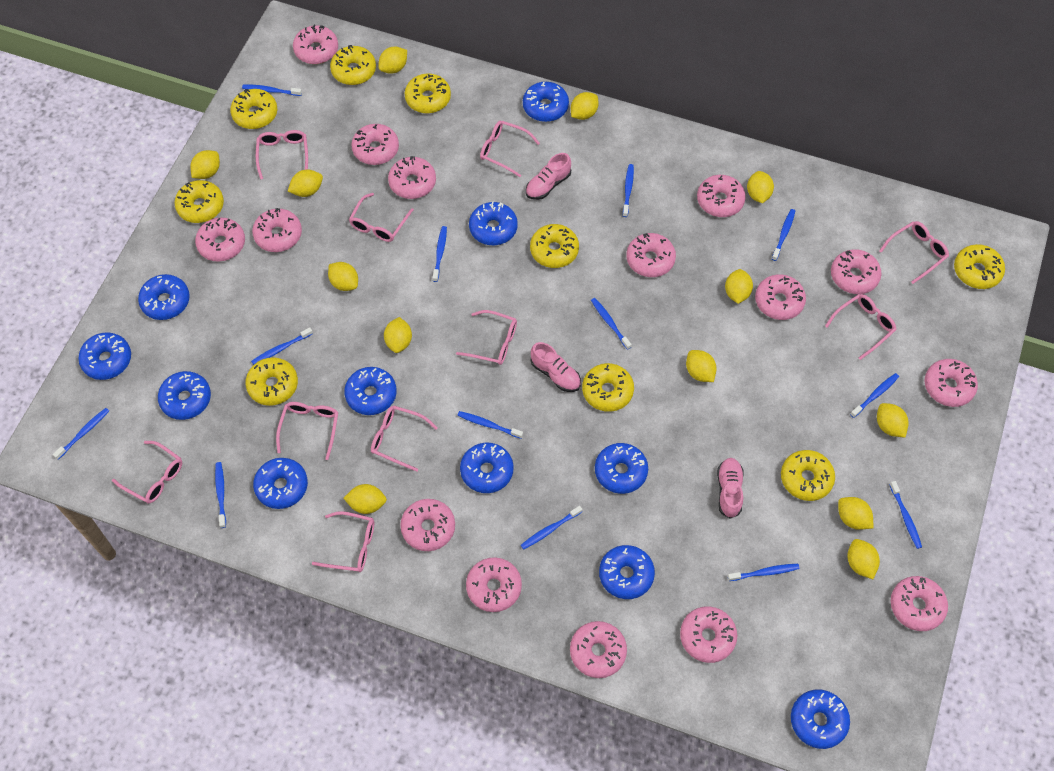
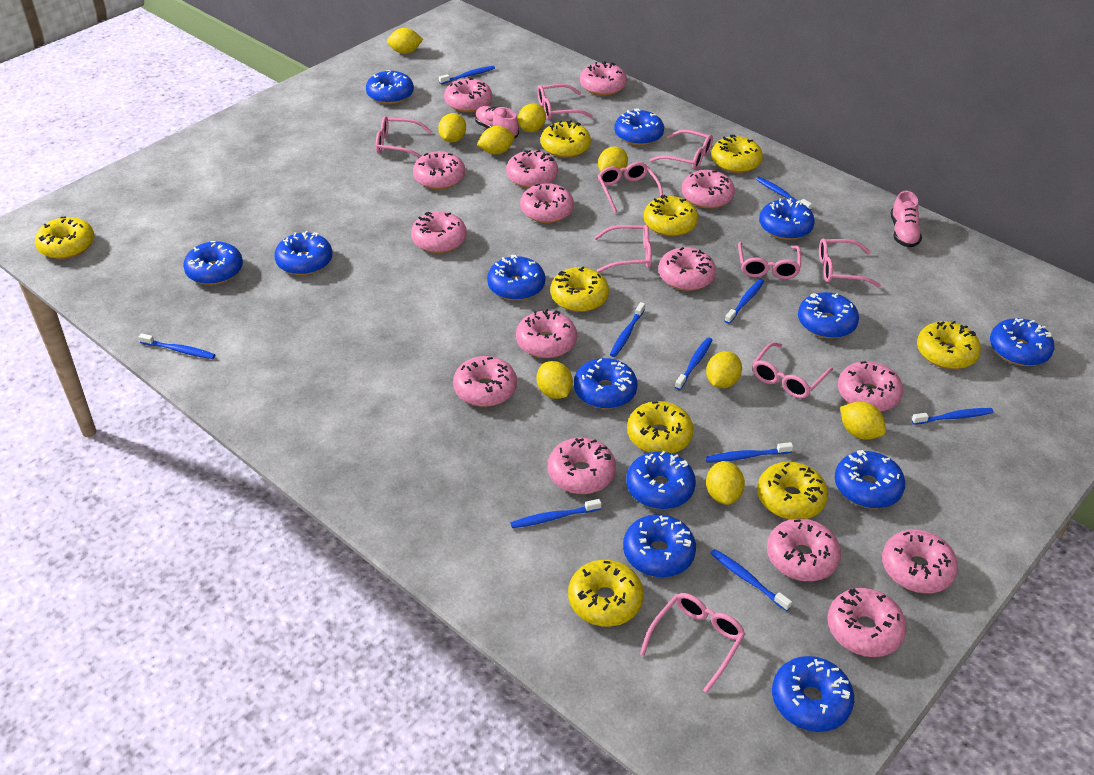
blue donut: 11 -> 13
blue toothbrush: 13 -> 10
pink glasses: 10 -> 9
pink shoe: 3 -> 2
yellow lemon: 13 -> 9

